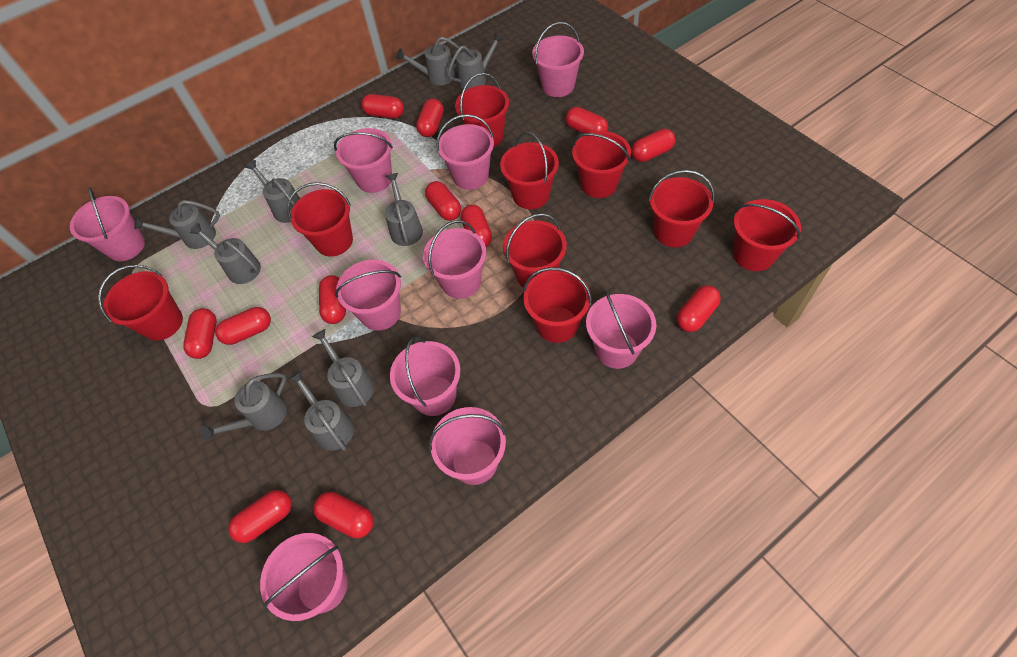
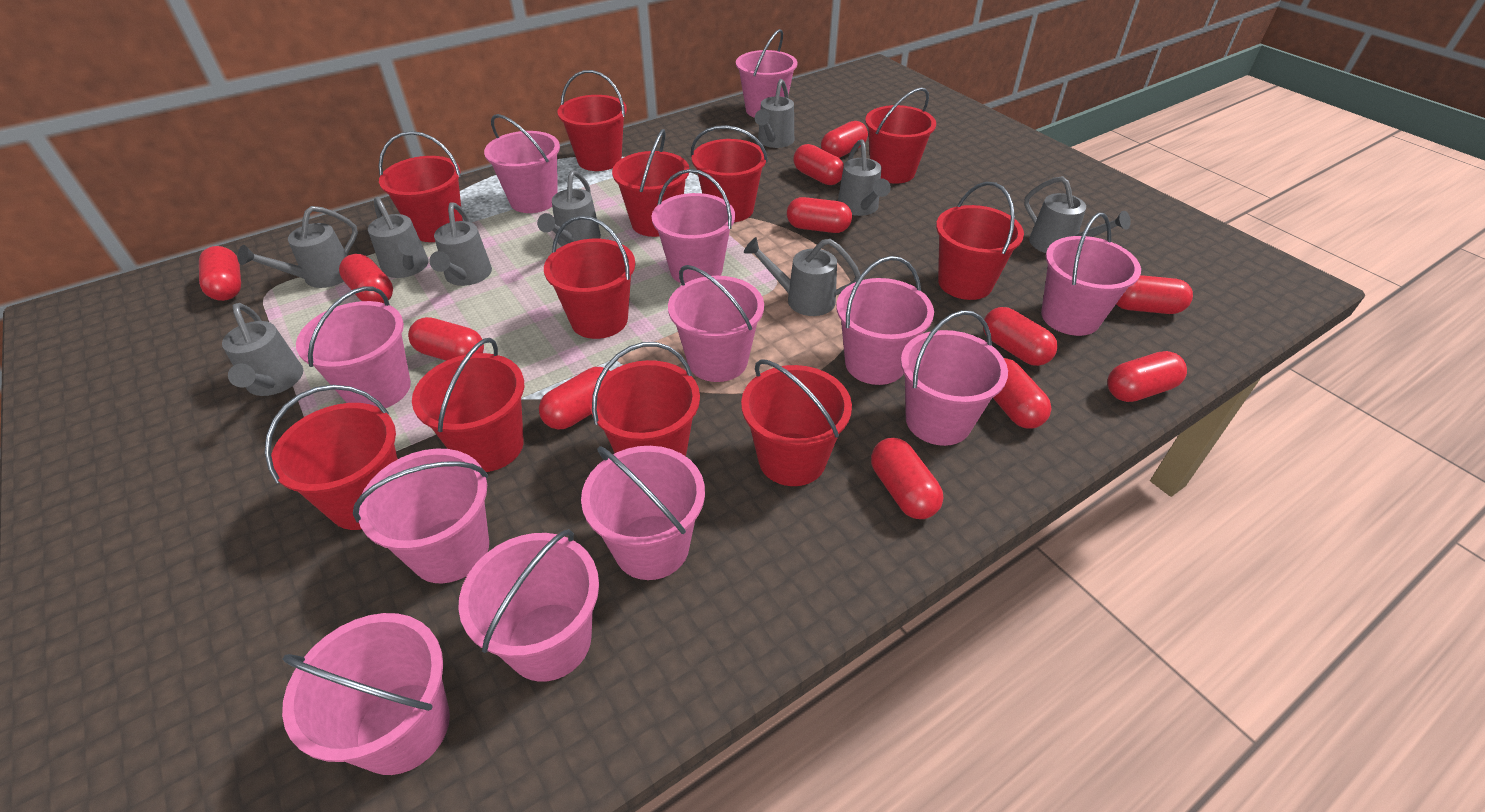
pink bucket: 10 -> 12
red bucket: 9 -> 11

